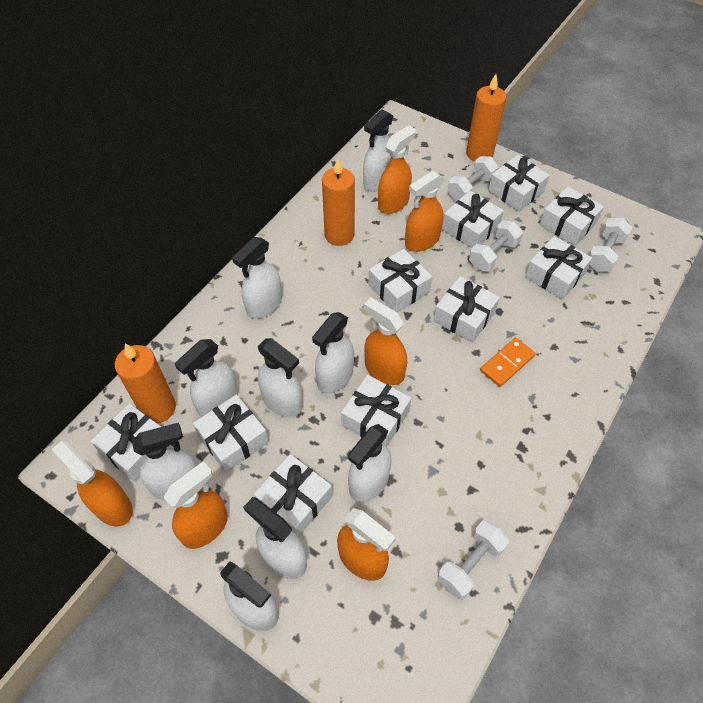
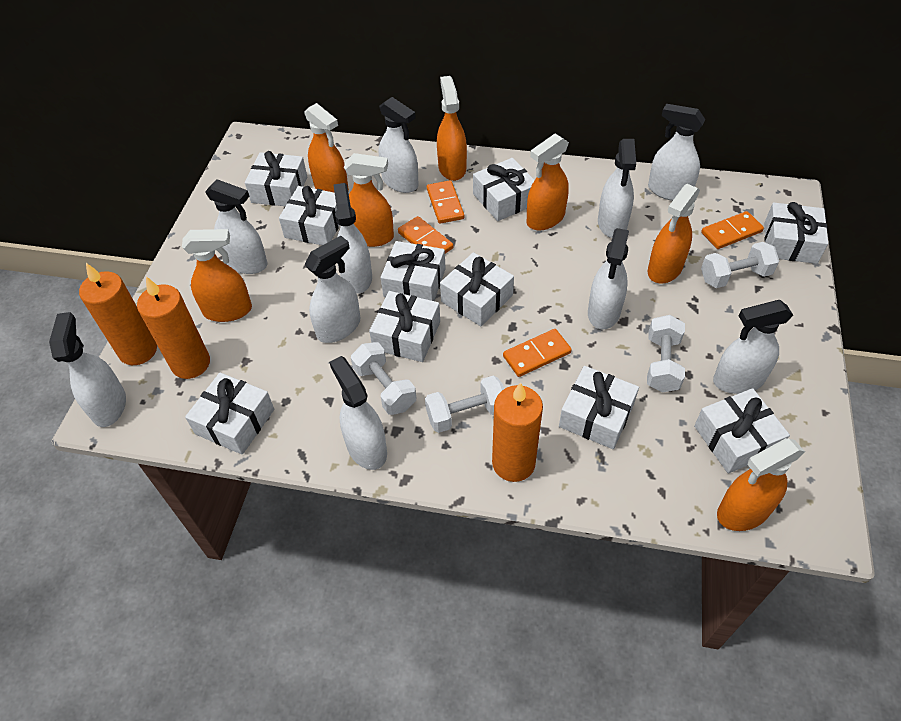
orange domino: 1 -> 4
orange spray bottle: 6 -> 7
white spray bottle: 9 -> 10

